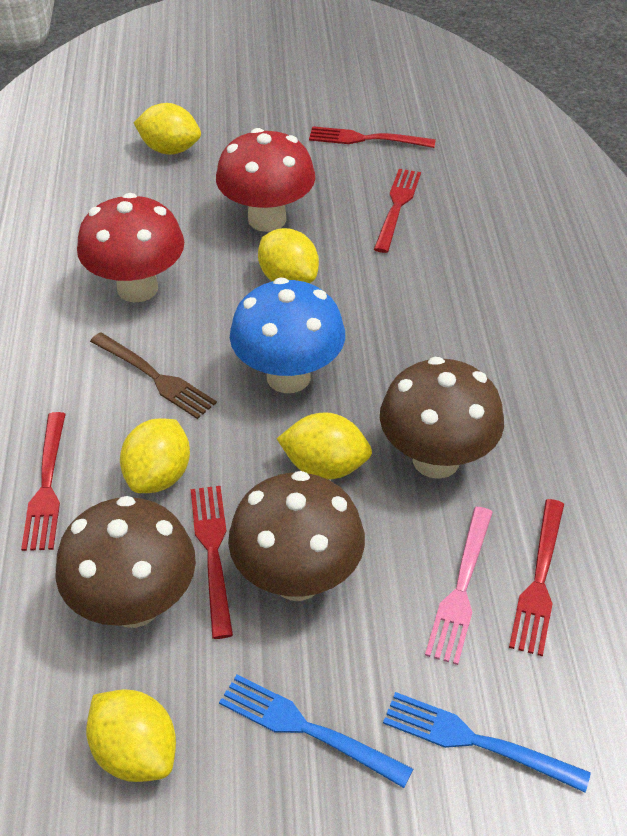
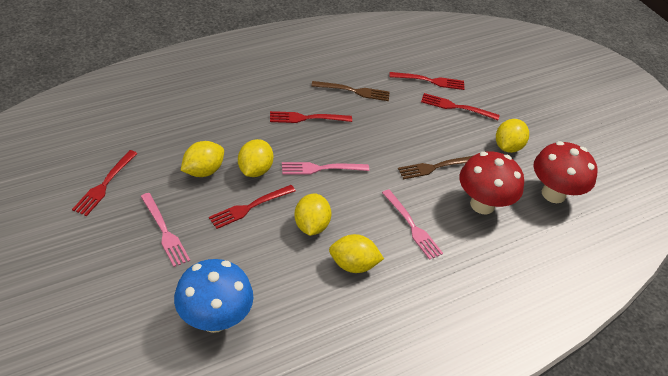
blue fork: 2 -> 0
brown fork: 1 -> 2
brown mushroom: 3 -> 0
pink fork: 1 -> 3

